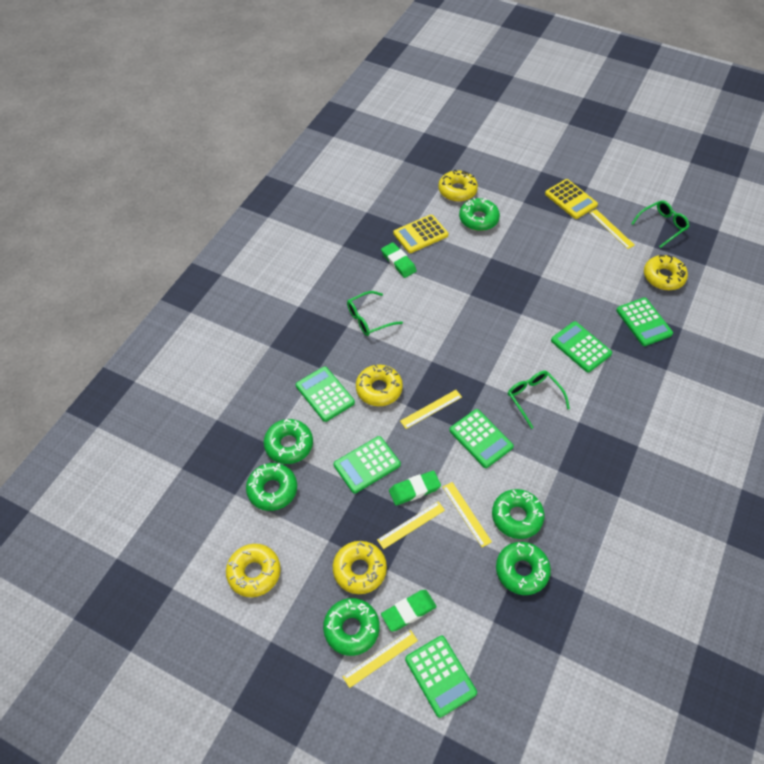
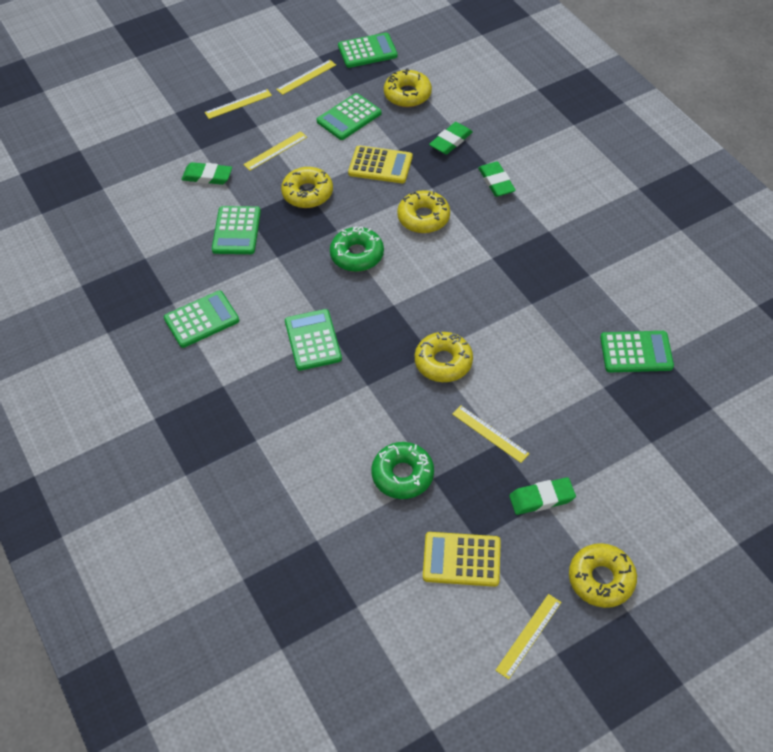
green donut: 6 -> 2
green eraser: 3 -> 4
green glasses: 3 -> 0

